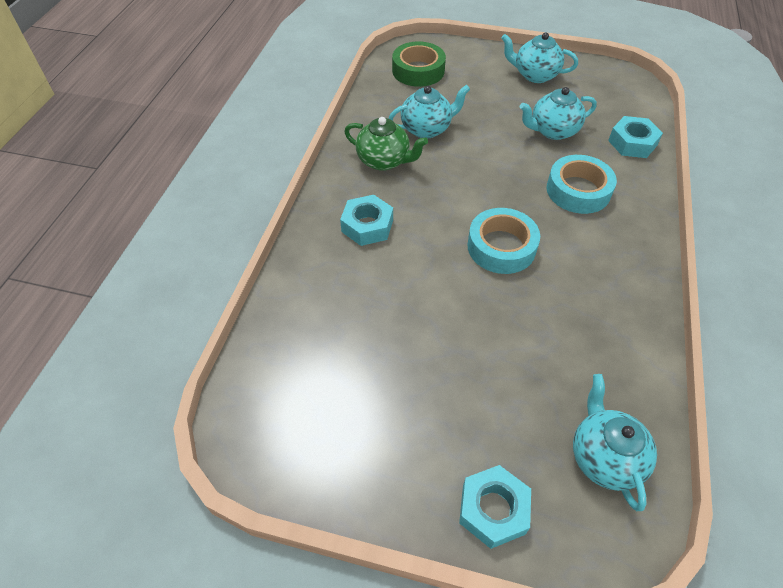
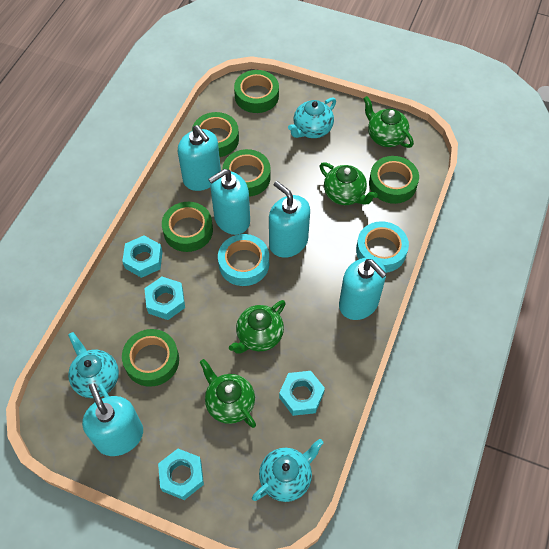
green tape: 1 -> 6
green teapot: 1 -> 4
turquoise nut: 3 -> 4
turquoise soap dispenser: 0 -> 5
turquoise teapot: 4 -> 3

